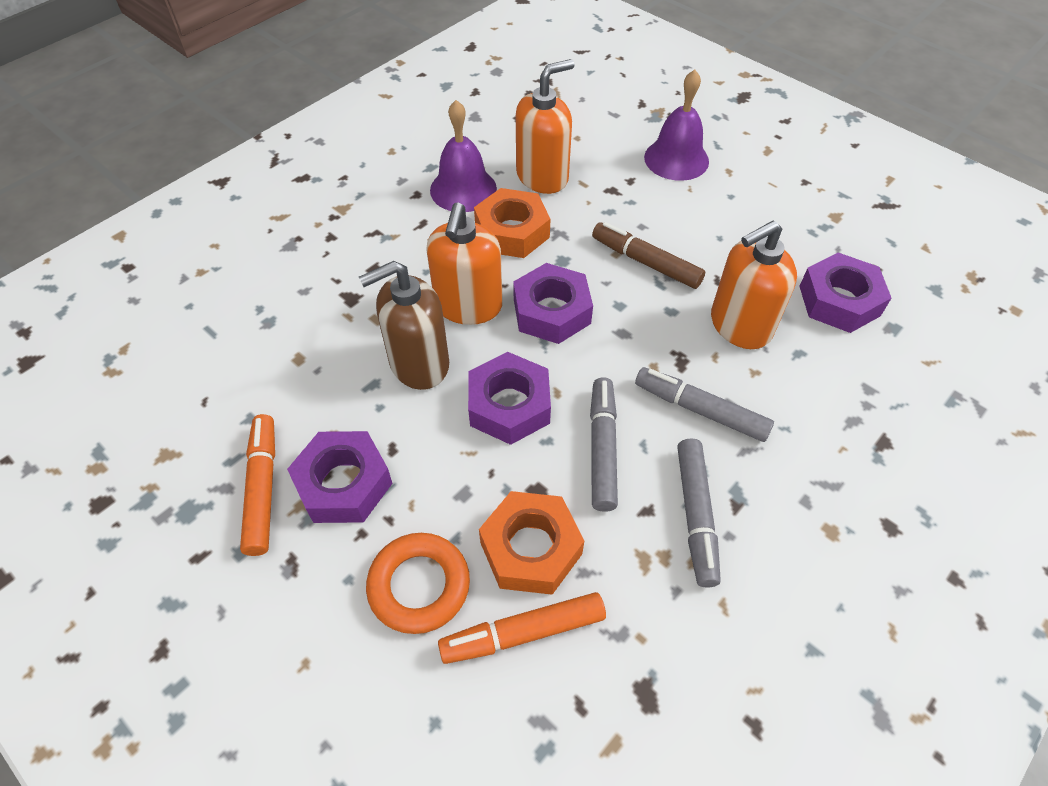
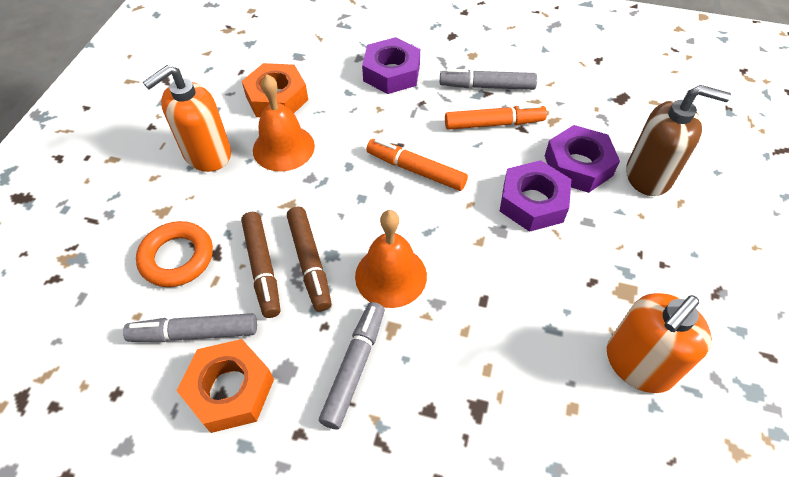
brown marker: 1 -> 2
orange bell: 0 -> 2
orange soap dispenser: 3 -> 2
purple bell: 2 -> 0
purple nut: 4 -> 3

